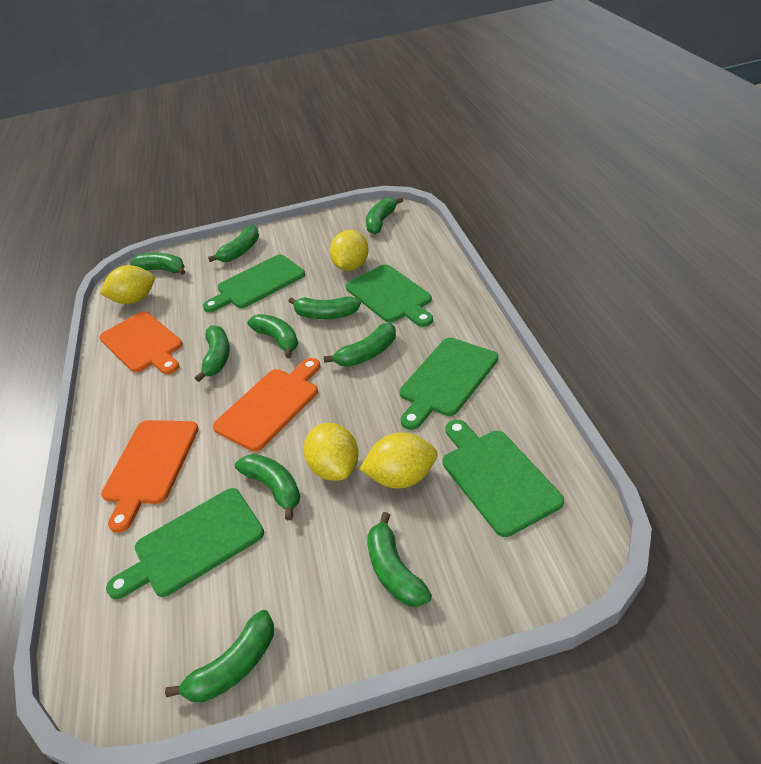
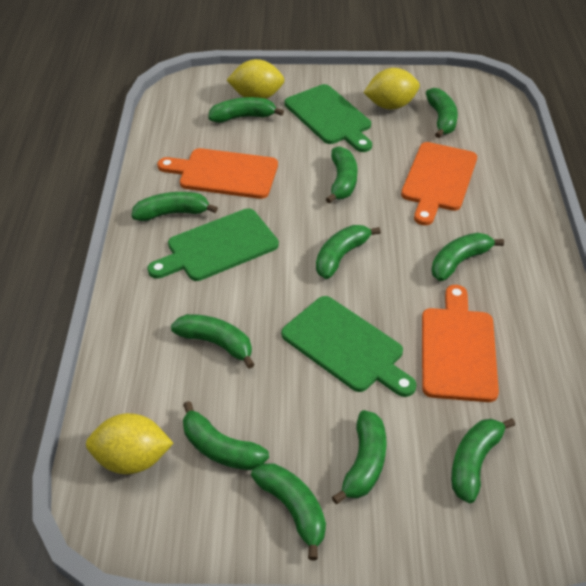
green banana: 10 -> 11
green cutting board: 5 -> 3
yellow lemon: 4 -> 3

